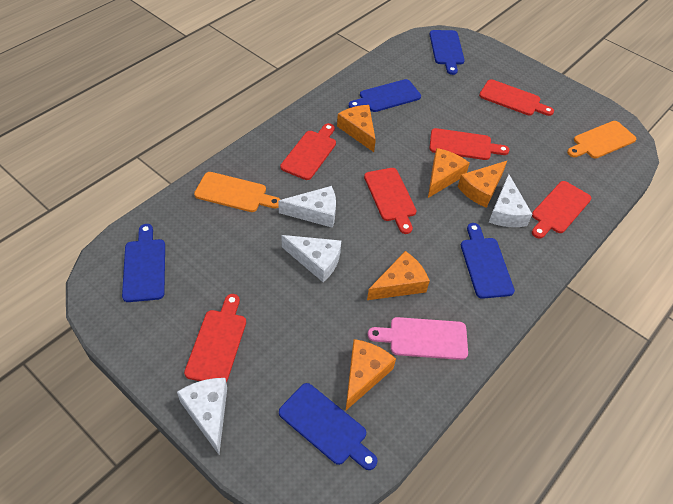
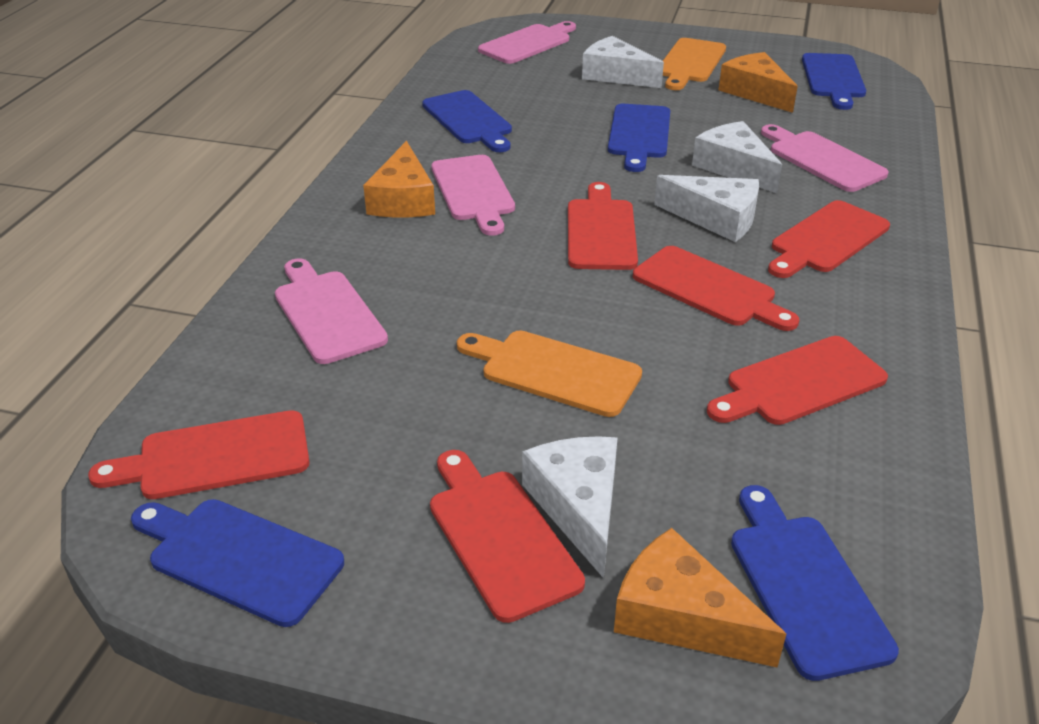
orange cheese: 5 -> 3
pink cutting board: 1 -> 4

